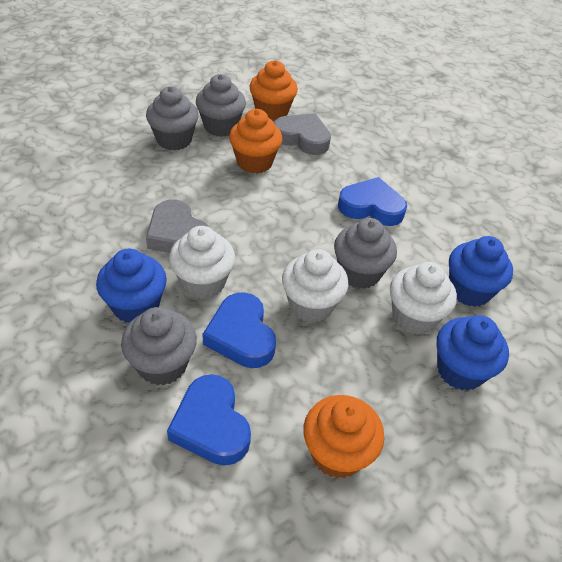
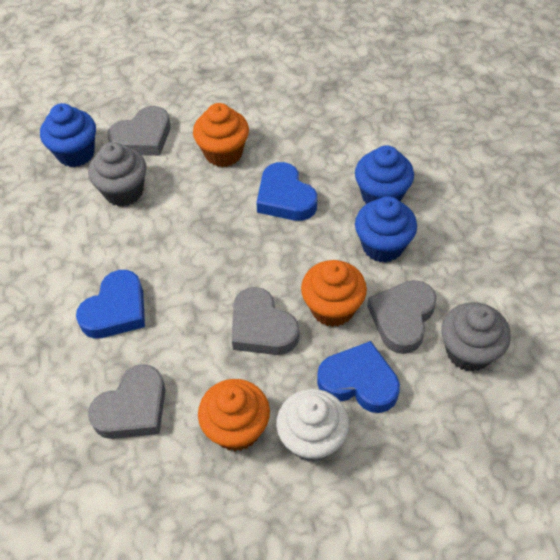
grey cupcake: 4 -> 2
grey heart: 2 -> 4
white cupcake: 3 -> 1

